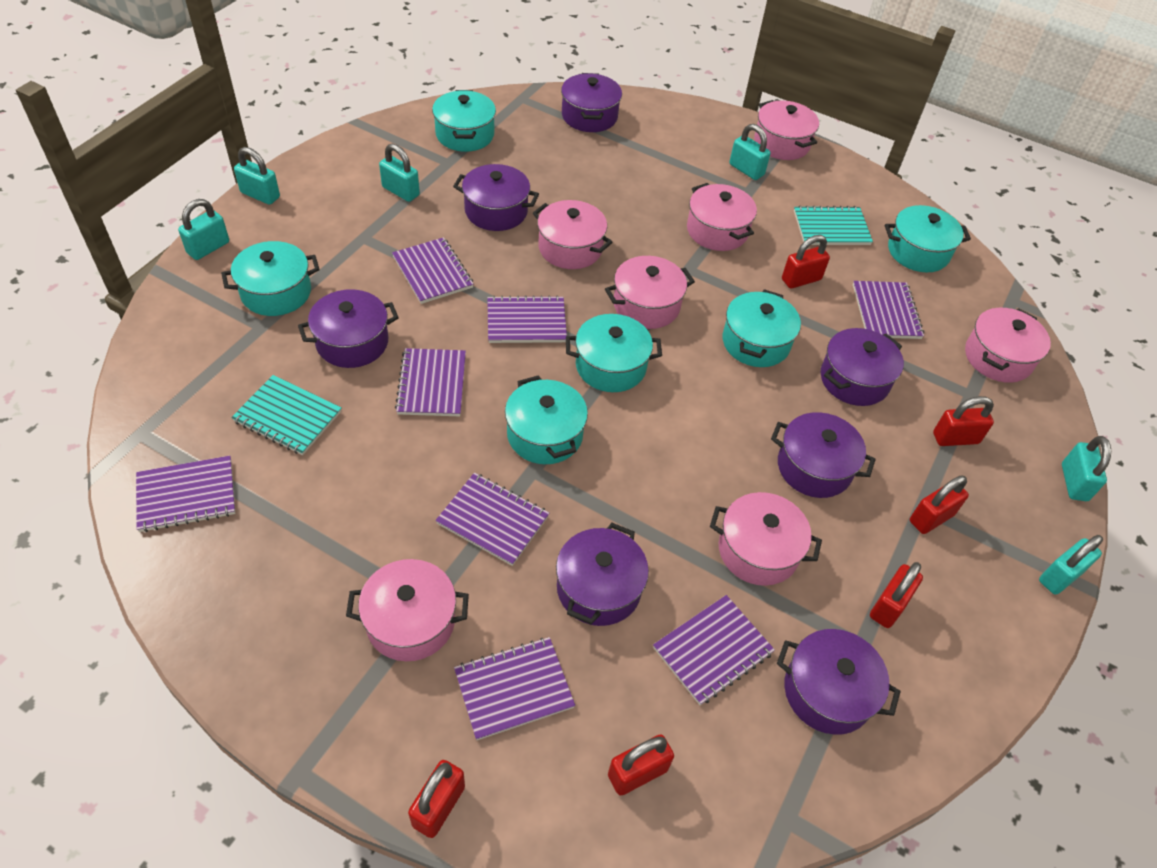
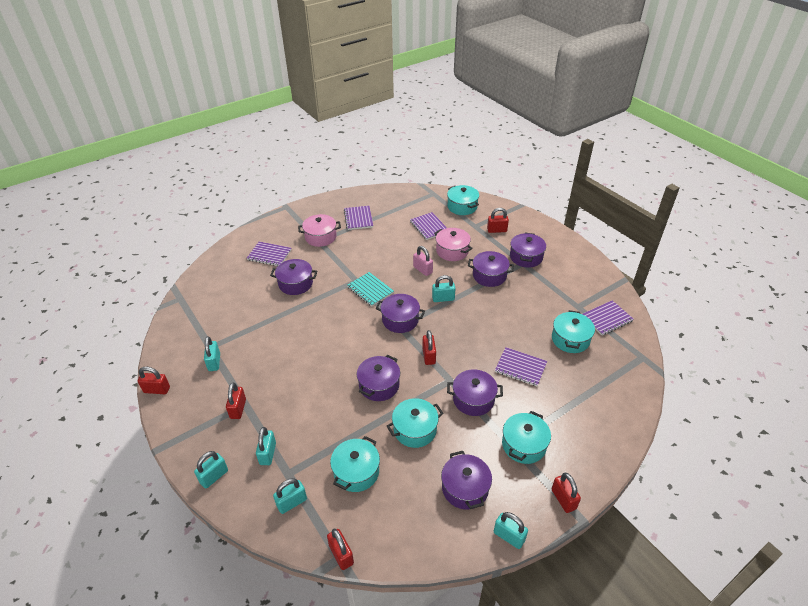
pink padlock: 0 -> 1
pink pot: 7 -> 2
purple notebook: 8 -> 5
turquoise notebook: 2 -> 1
turquoise pot: 6 -> 5

